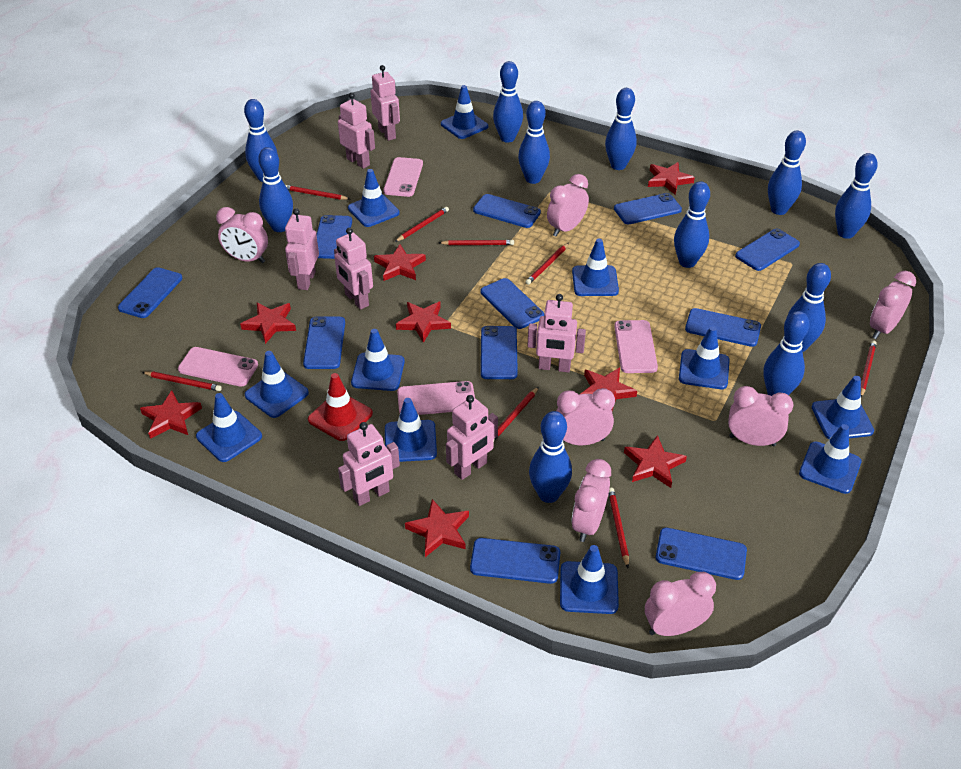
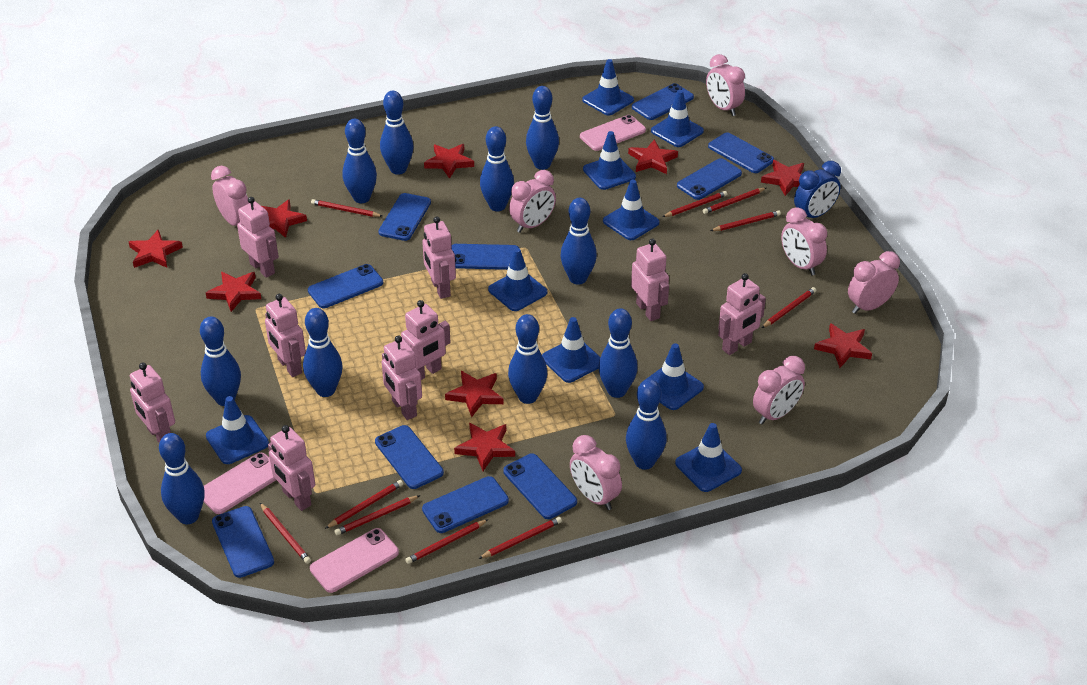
blue clock: 0 -> 1
blue phone: 11 -> 10
blue traffic cone: 11 -> 9
pink phone: 4 -> 3
pink robot: 7 -> 9
red pencil: 8 -> 10
red star: 8 -> 9
red traffic cone: 1 -> 0

